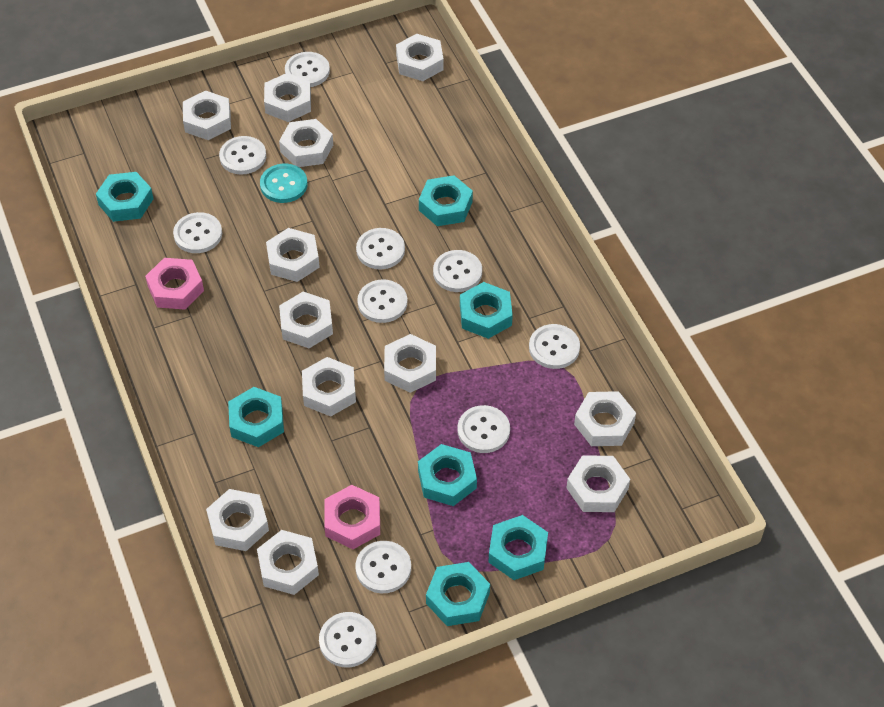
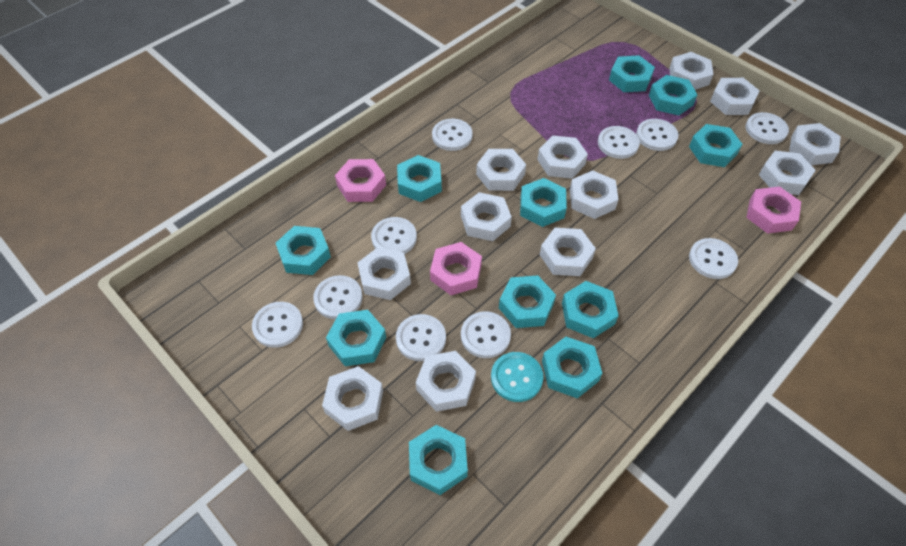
pink nut: 2 -> 3
turquoise nut: 7 -> 11

